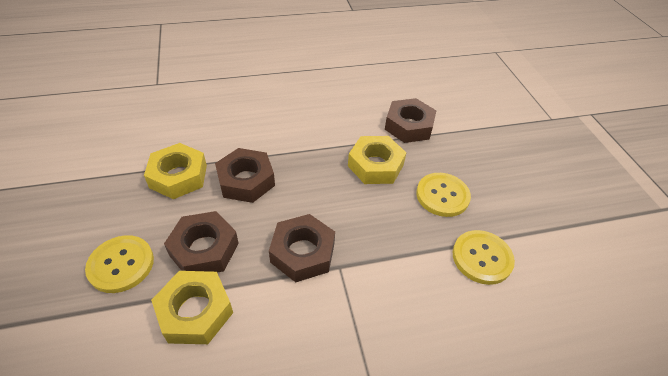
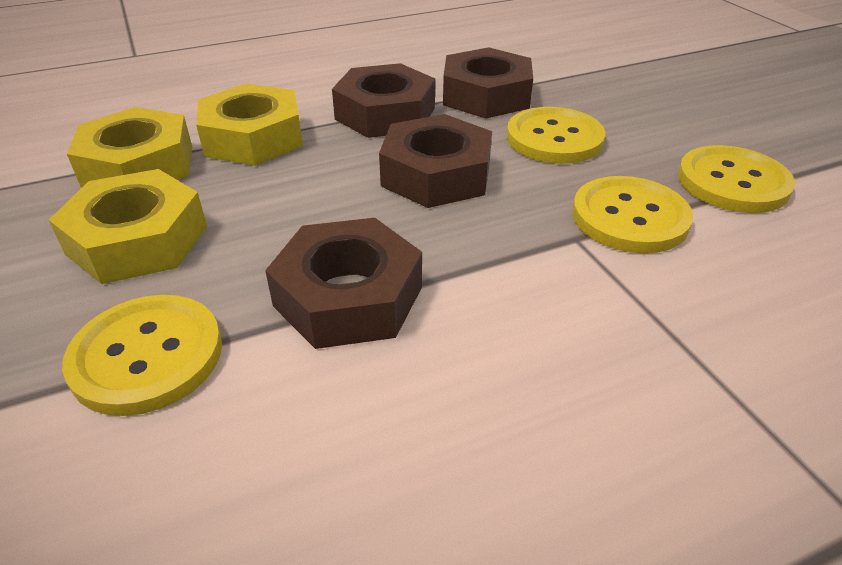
yellow button: 3 -> 4

